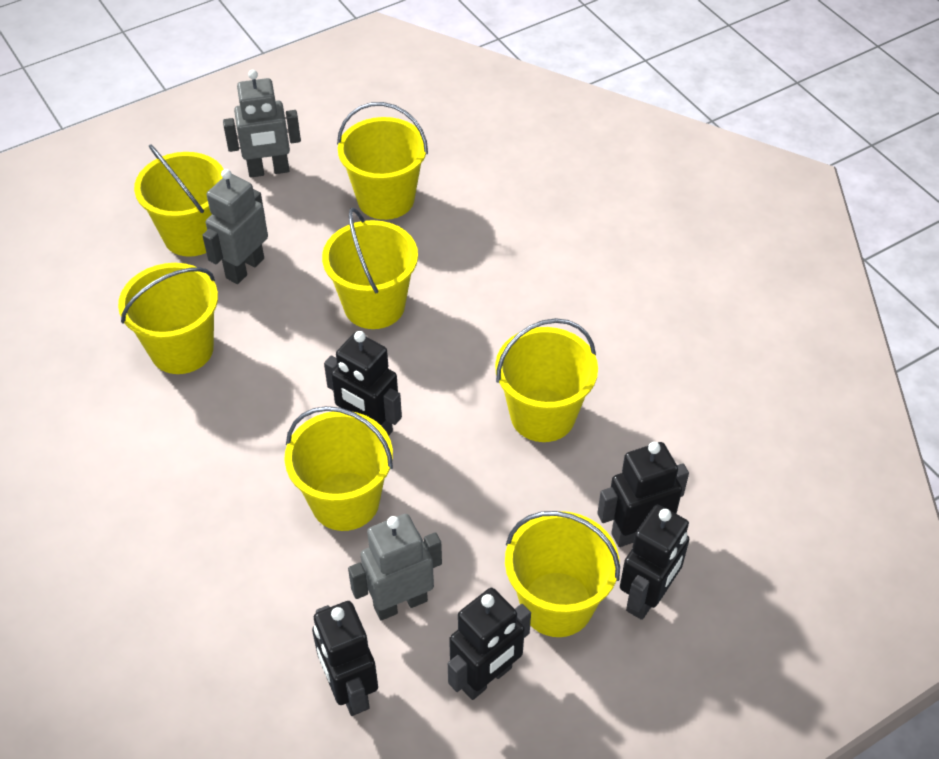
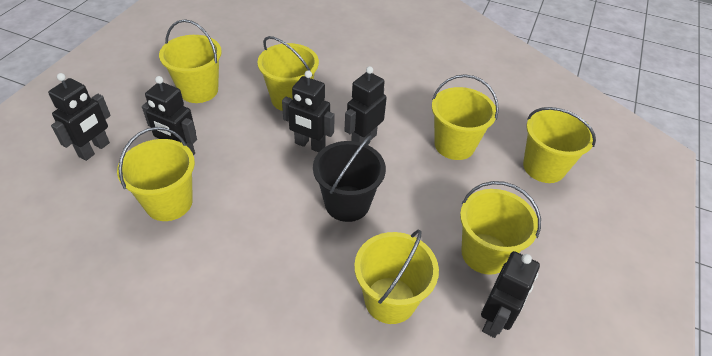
black bucket: 0 -> 1
grey robot: 3 -> 0

